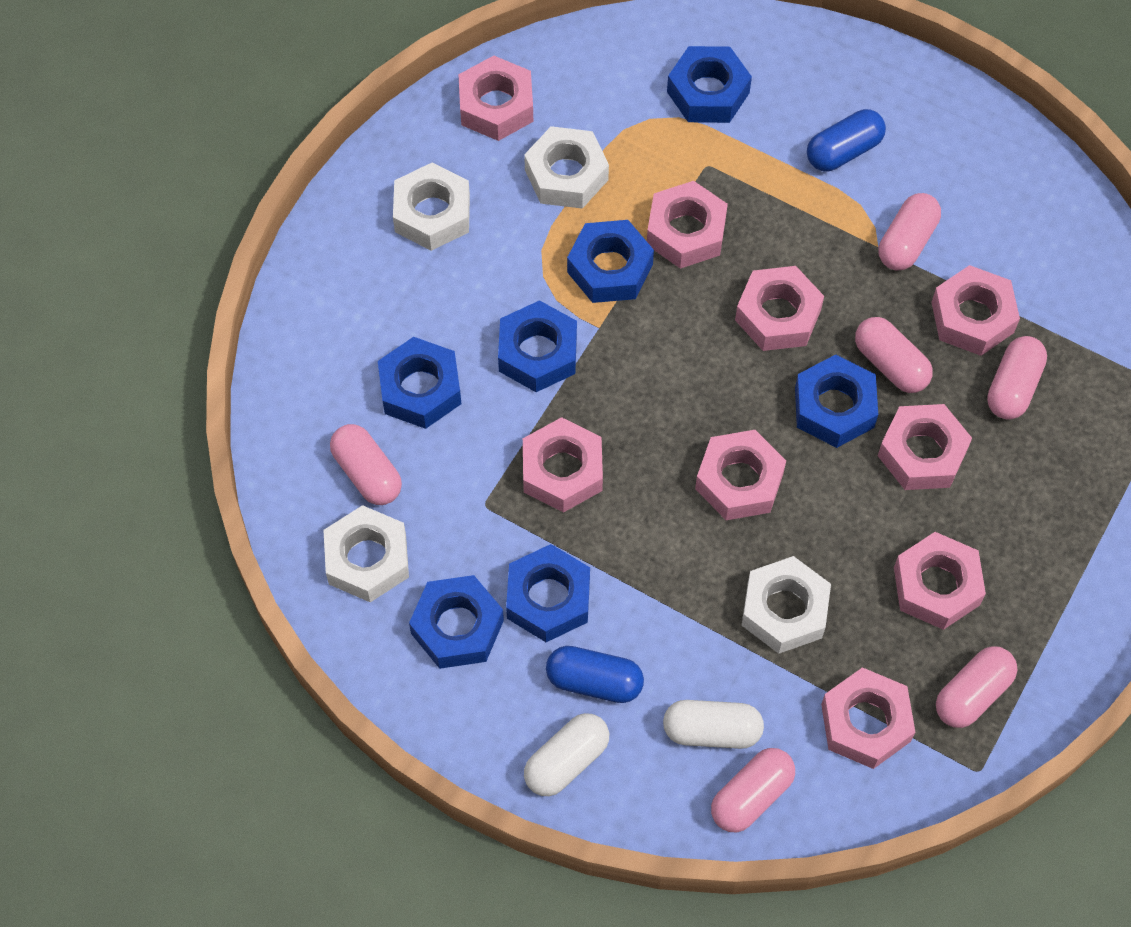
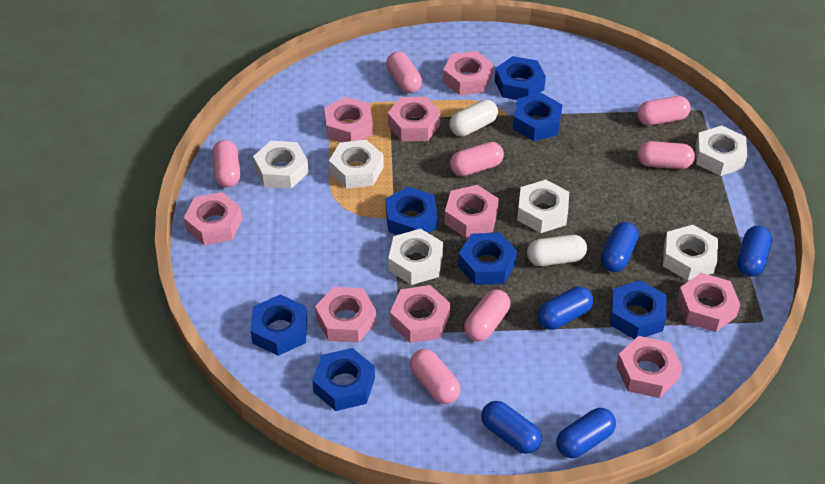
blue capsule: 2 -> 5
pink capsule: 6 -> 7
white nut: 4 -> 6

